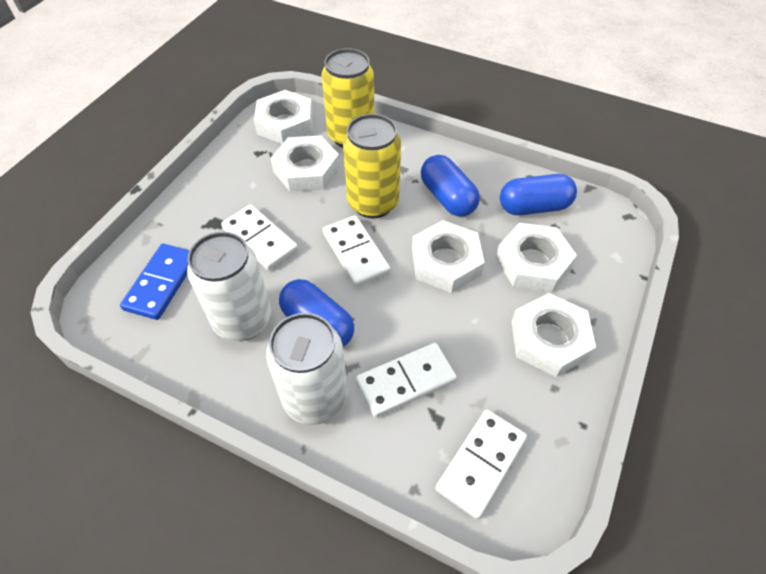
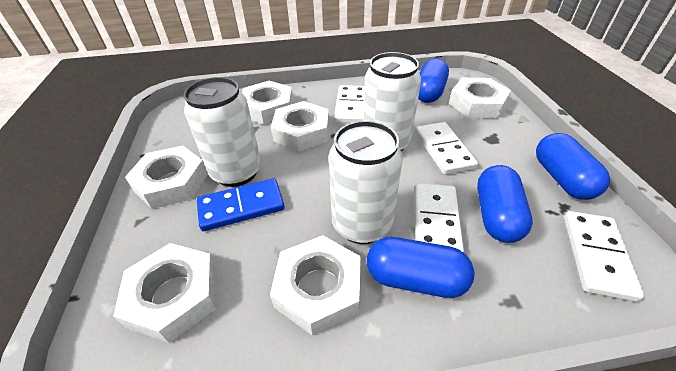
blue capsule: 3 -> 4
white can: 2 -> 3
white nut: 5 -> 6
yellow can: 2 -> 0

